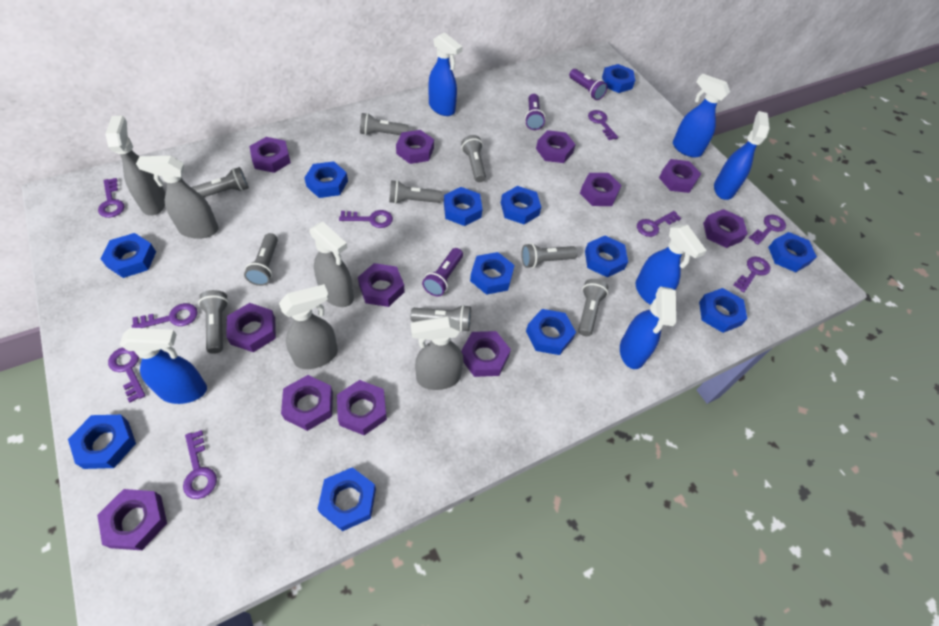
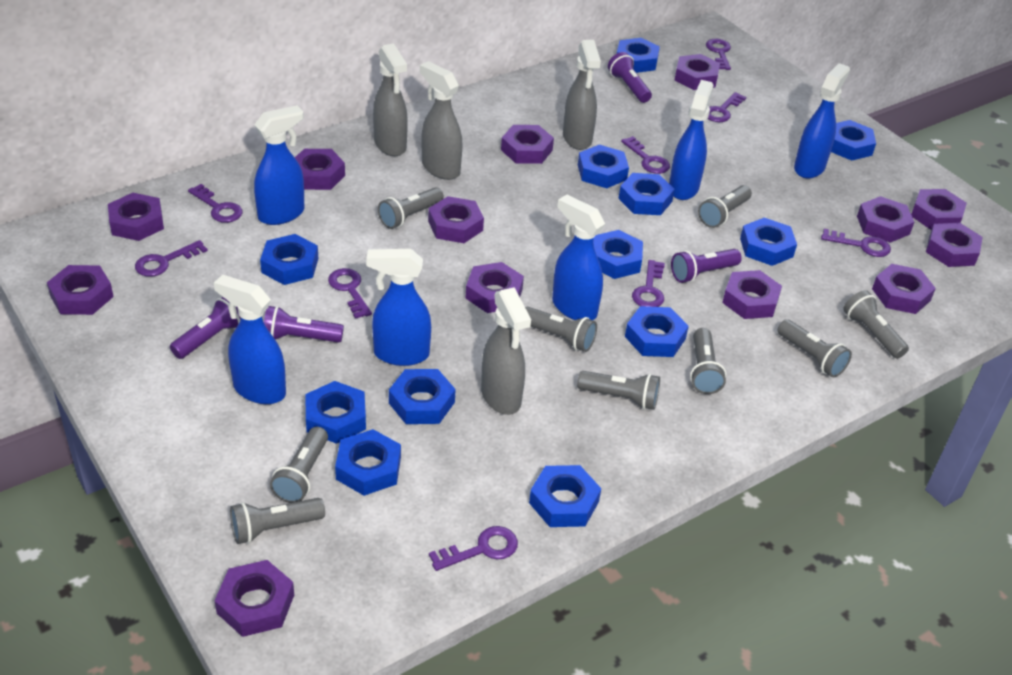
grey spray bottle: 5 -> 4
purple flashlight: 3 -> 4
purple nut: 12 -> 13

